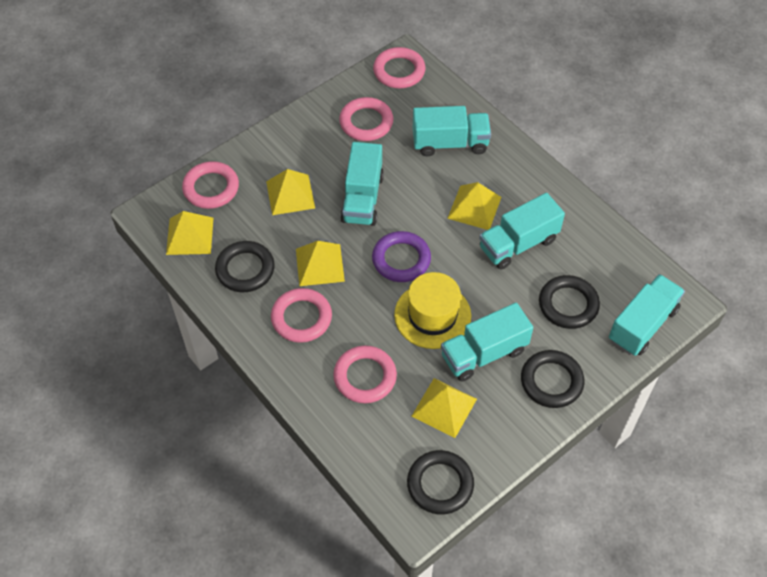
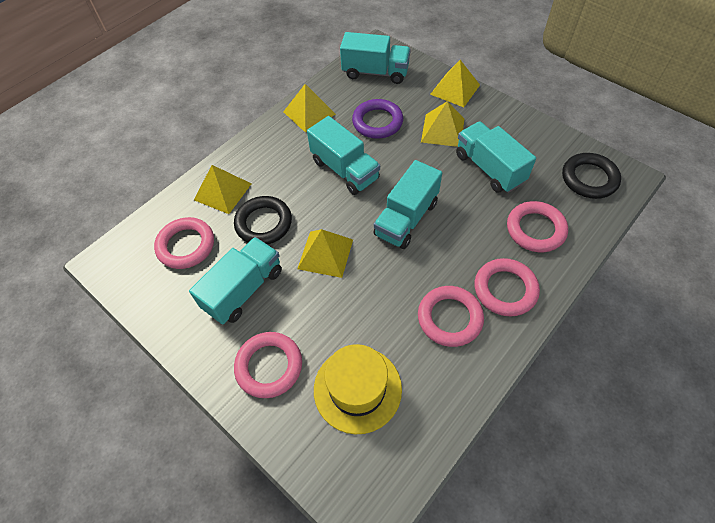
black ring: 4 -> 2

